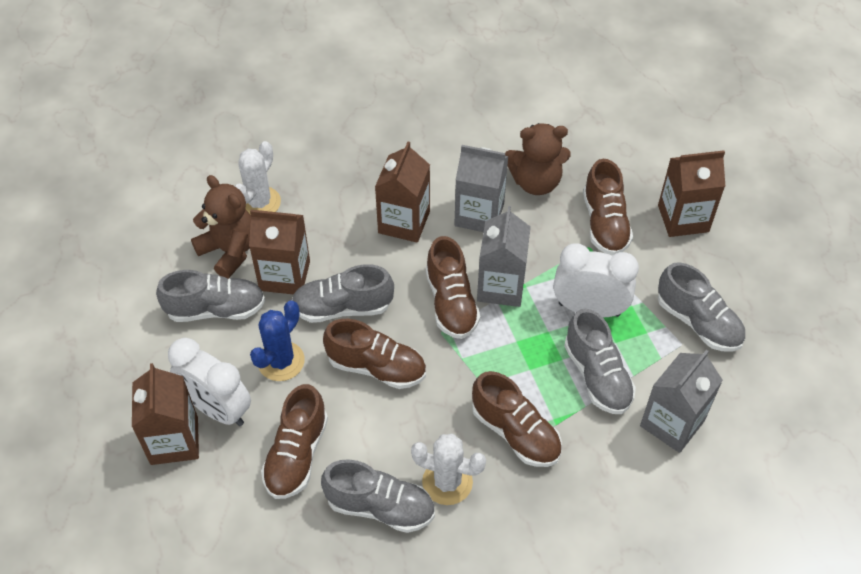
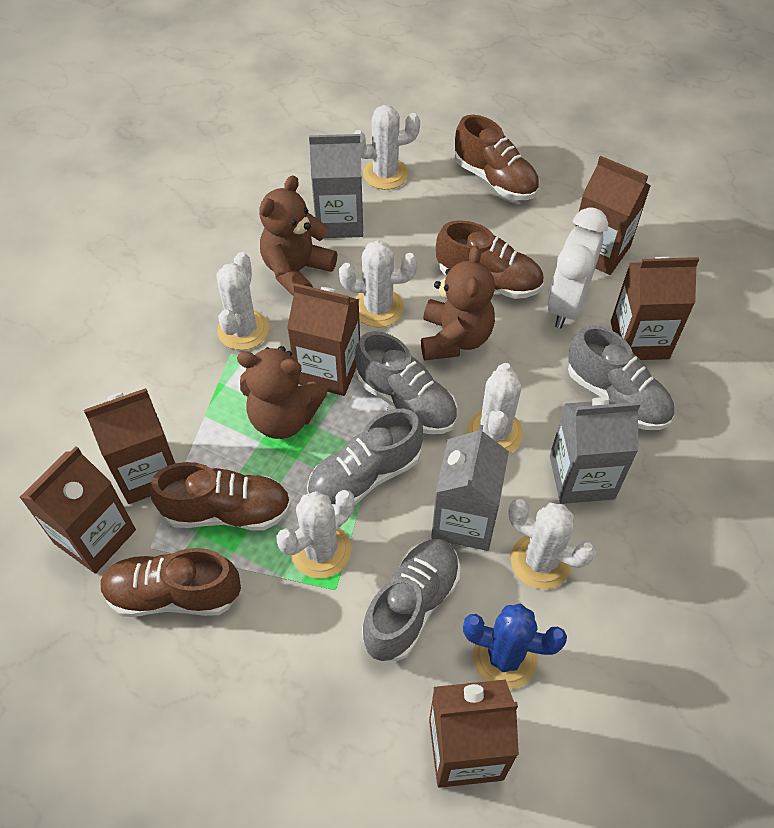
brown carton: 4 -> 6
brown shoe: 5 -> 4
brown teddy bear: 2 -> 3
grey shoe: 5 -> 4
white cactus: 2 -> 6
white clock: 2 -> 1

